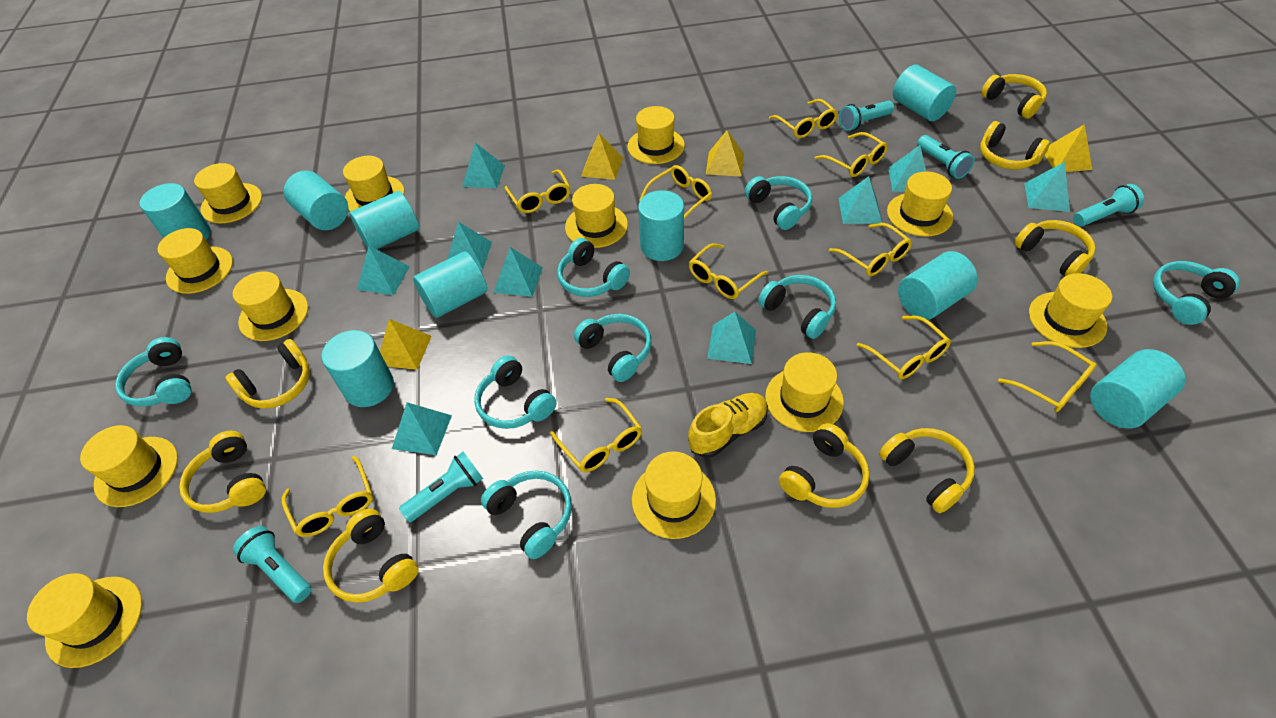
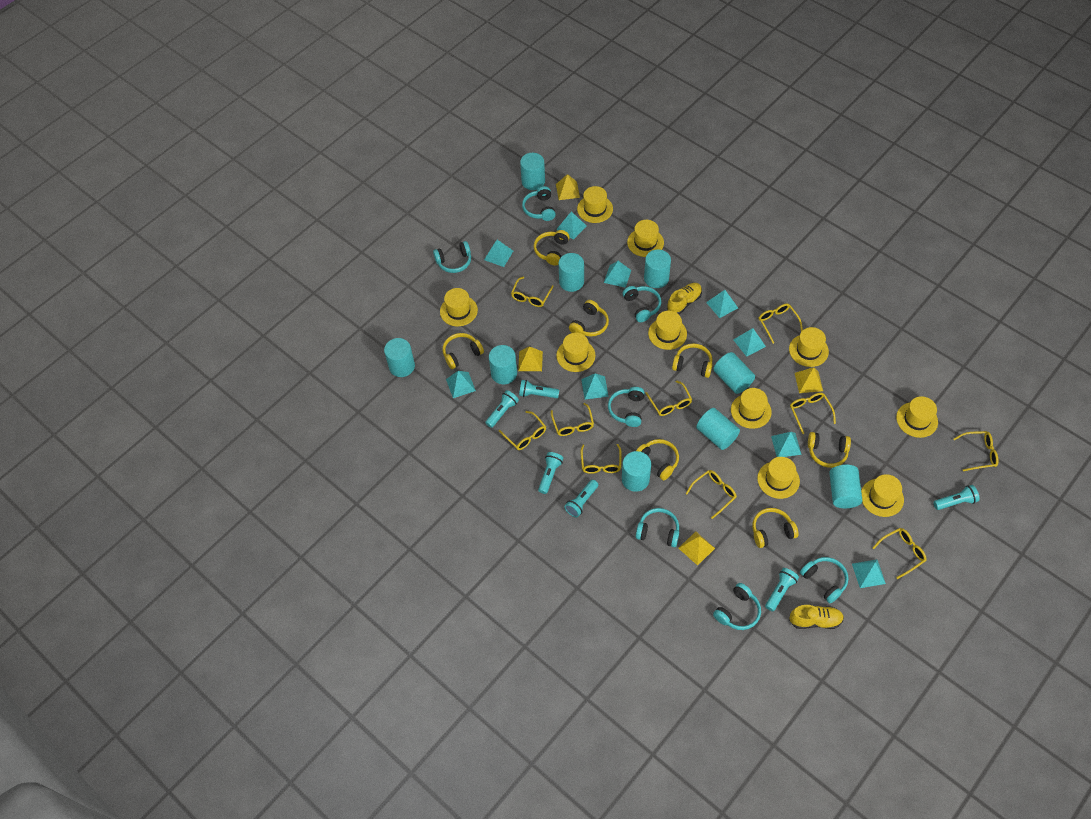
turquoise flashlight: 5 -> 6
turquoise headphones: 8 -> 7
yellow hat: 12 -> 10
yellow headphones: 8 -> 7
yellow shoe: 1 -> 2

